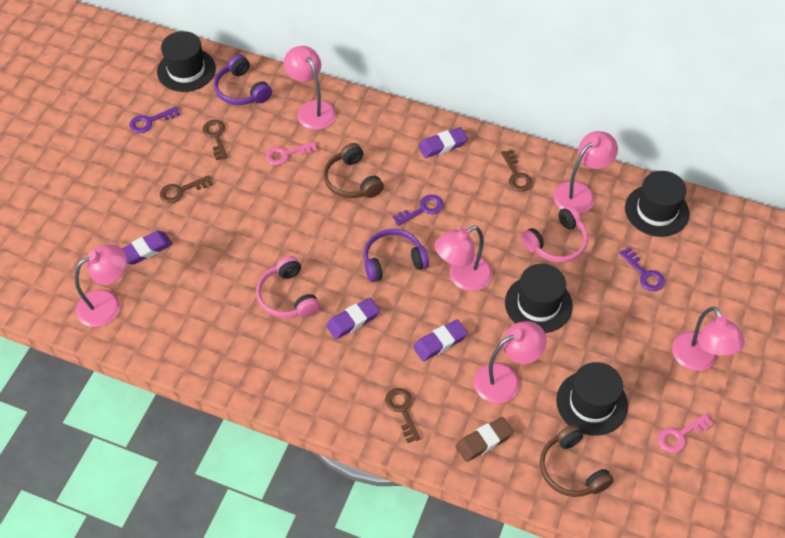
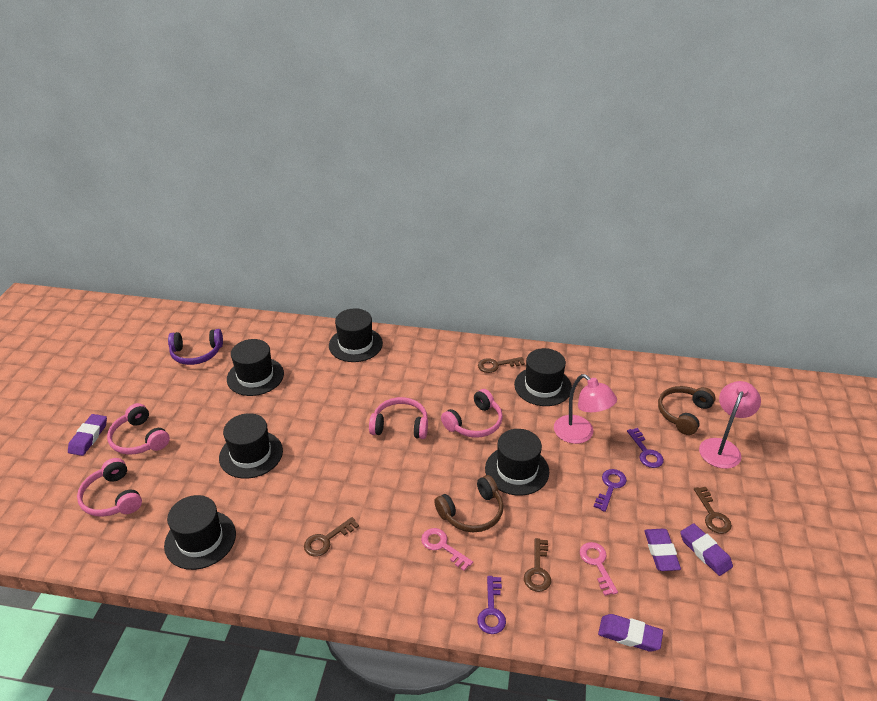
black hat: 4 -> 6
brown eraser: 1 -> 0
pink headphones: 2 -> 4
pink lamp: 6 -> 2
purple headphones: 2 -> 1

